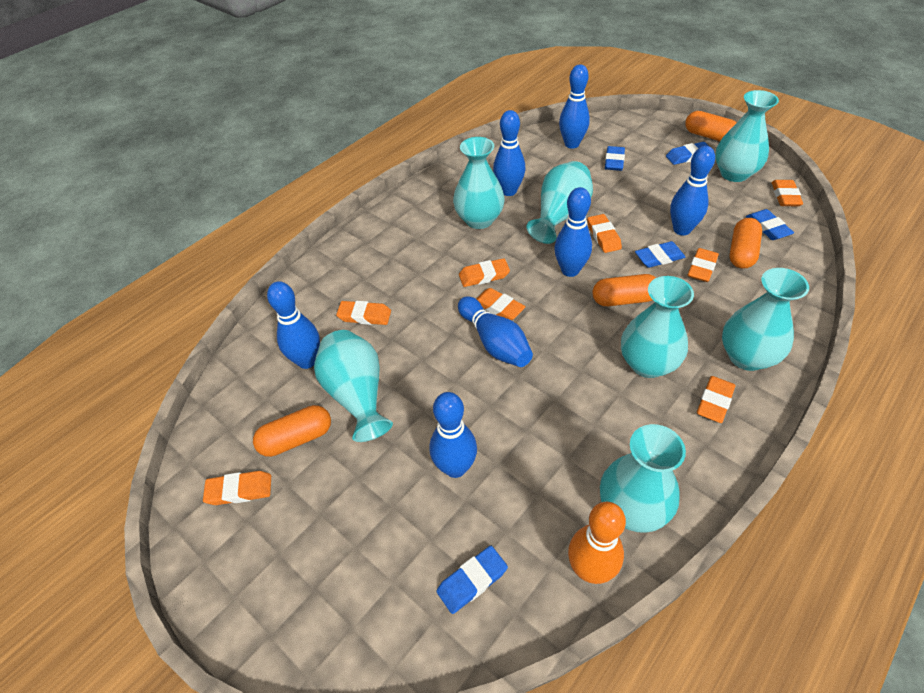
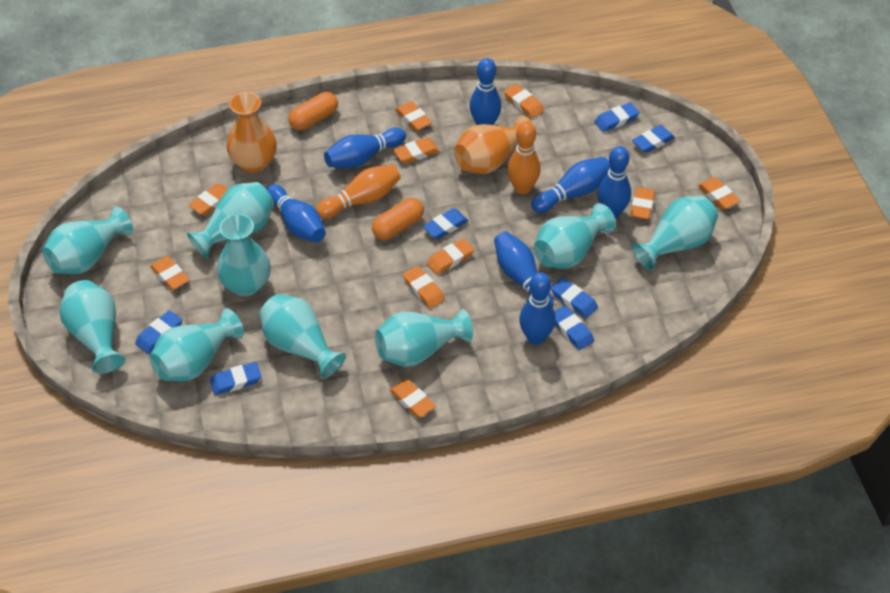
blue eraser: 5 -> 7
orange bowling pin: 1 -> 2
orange capsule: 4 -> 2
orange eraser: 8 -> 10
orange vase: 0 -> 2
turquoise vase: 7 -> 9

